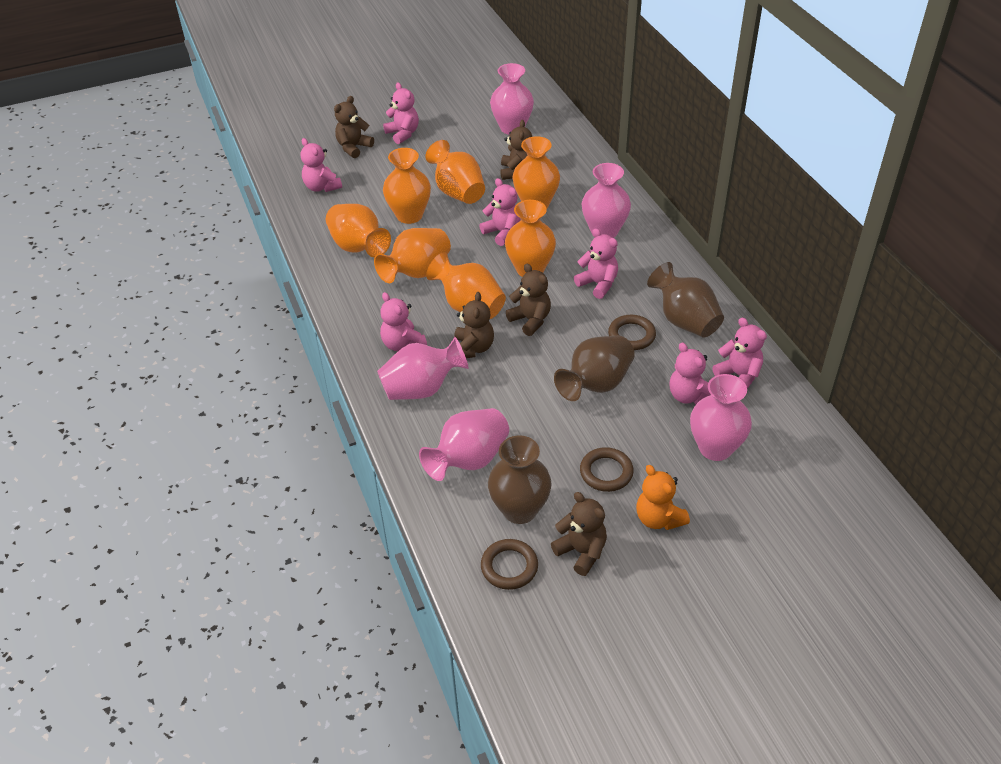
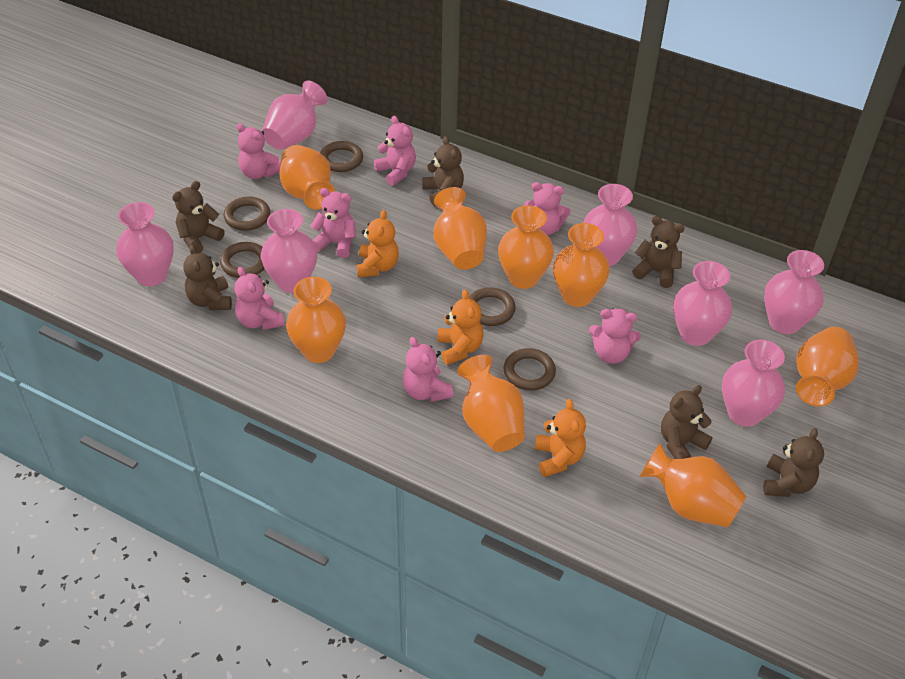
brown ring: 3 -> 5
brown teddy bear: 5 -> 6
brown vase: 3 -> 0
orange teddy bear: 1 -> 3
orange vase: 7 -> 8
pink vase: 5 -> 7

